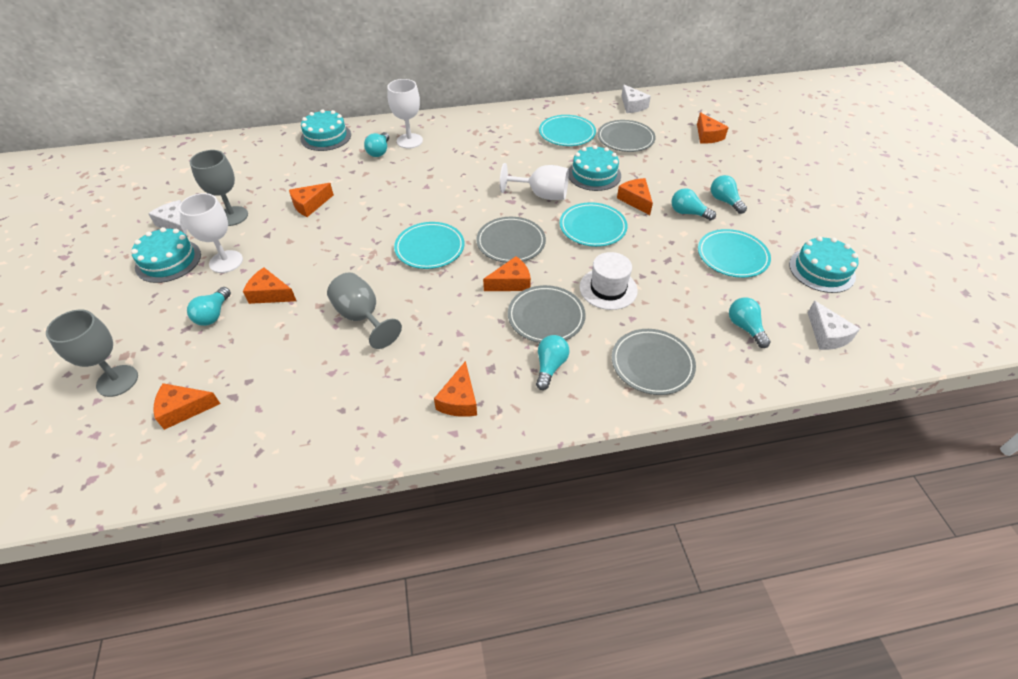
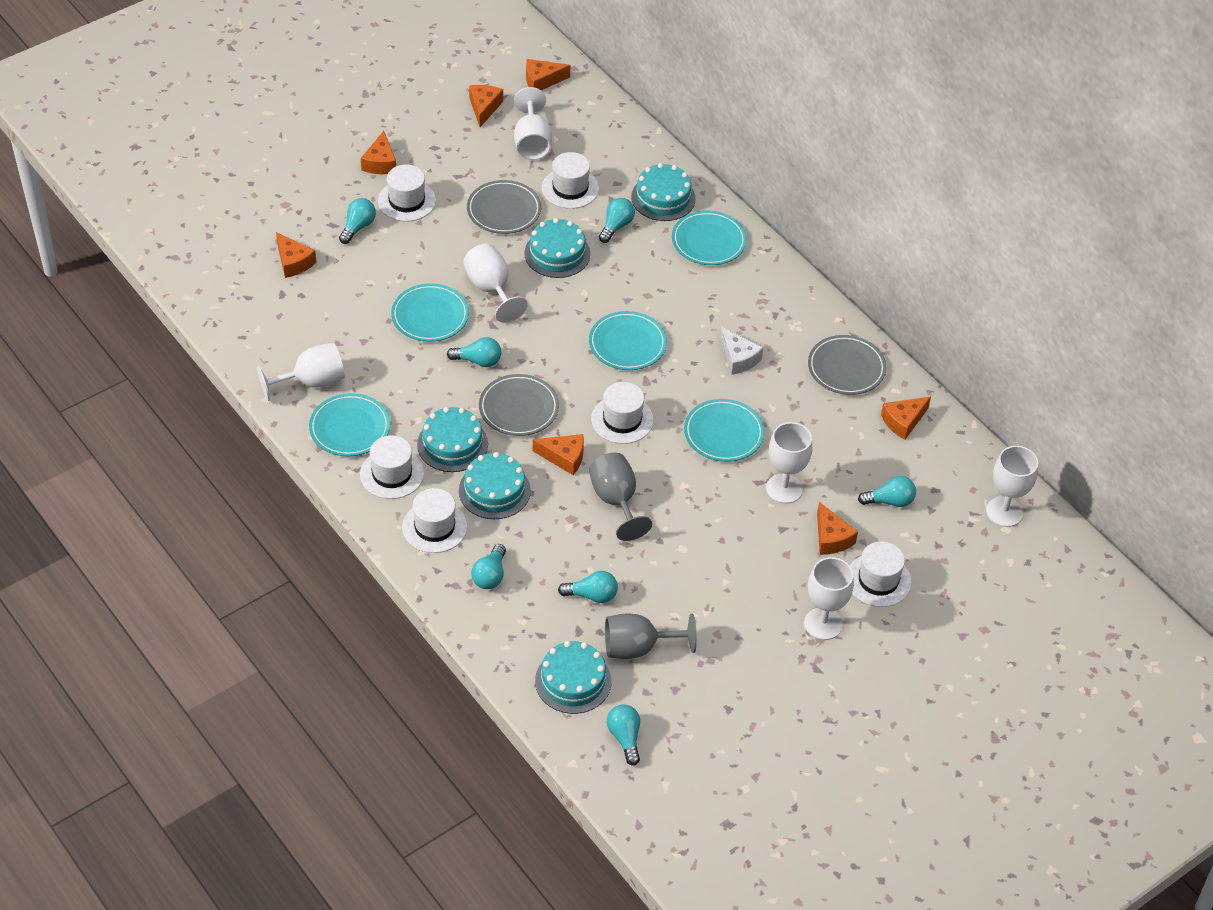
grey goblet: 3 -> 2
grey plate: 4 -> 3
turquoise cake: 4 -> 5
turquoise light bulb: 6 -> 7
turquoise plate: 4 -> 5
white cheese: 3 -> 1
white goblet: 3 -> 6
white hat: 1 -> 6

